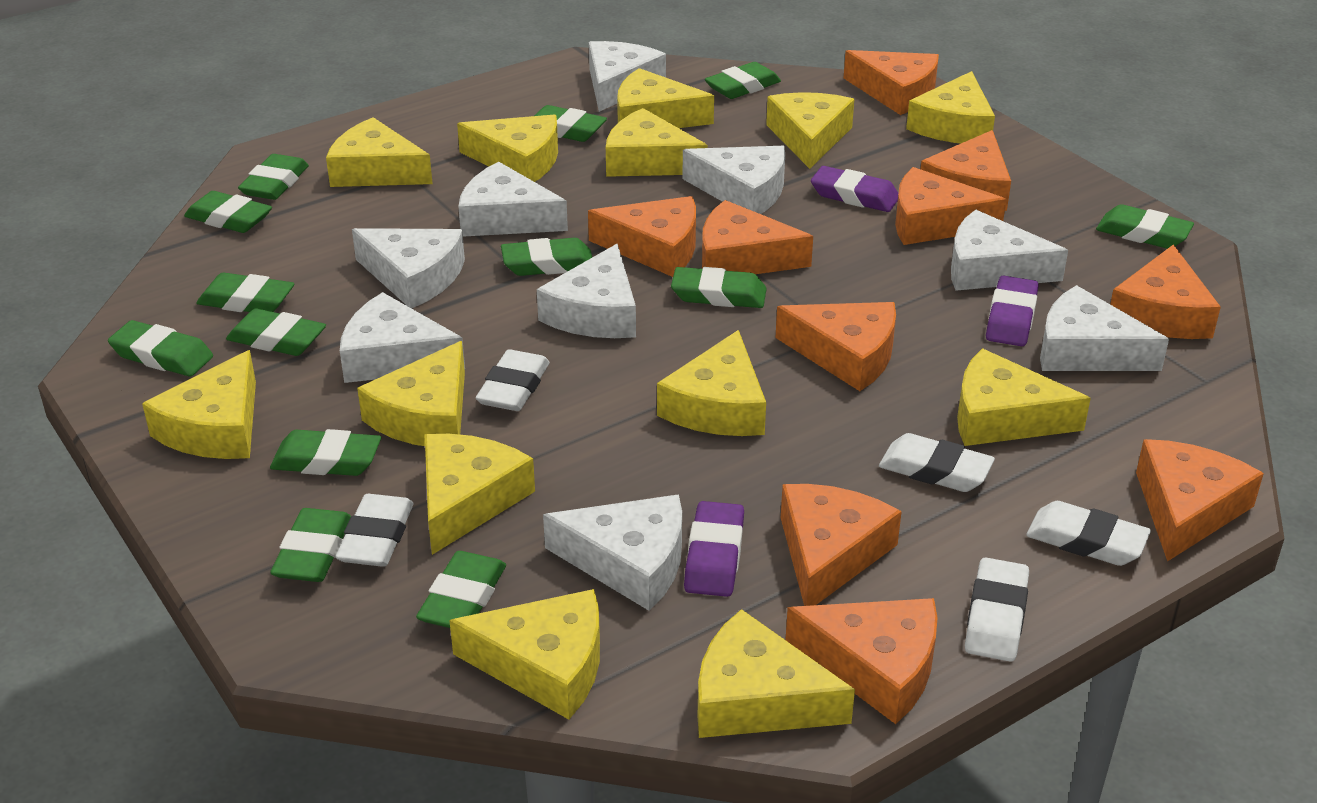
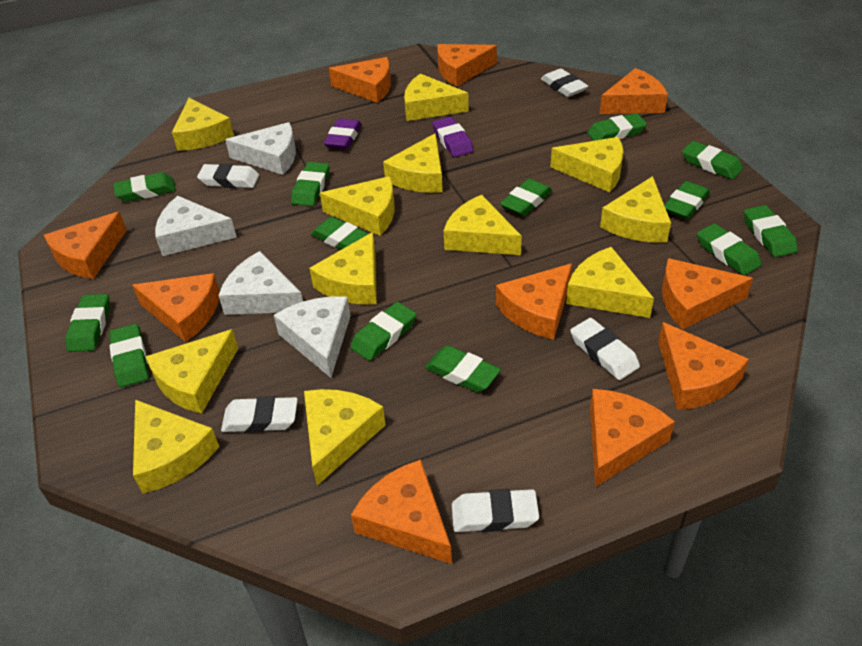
purple eraser: 3 -> 2
white cheese: 9 -> 4
yellow cheese: 13 -> 12

